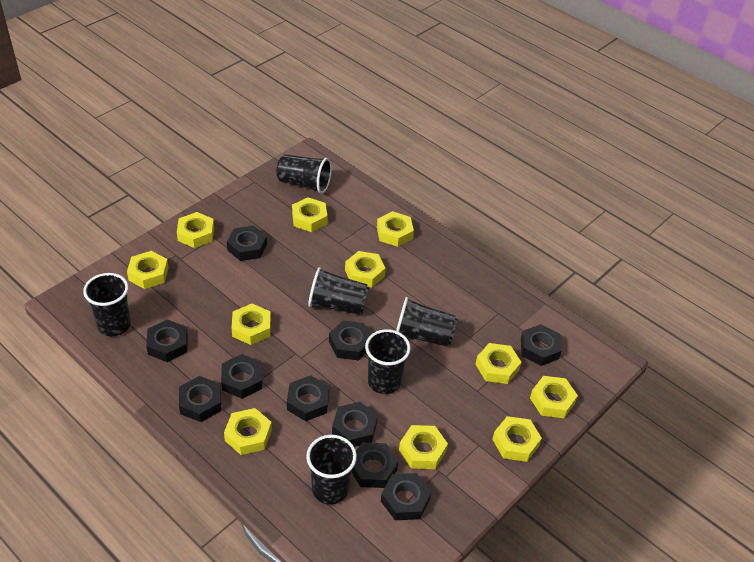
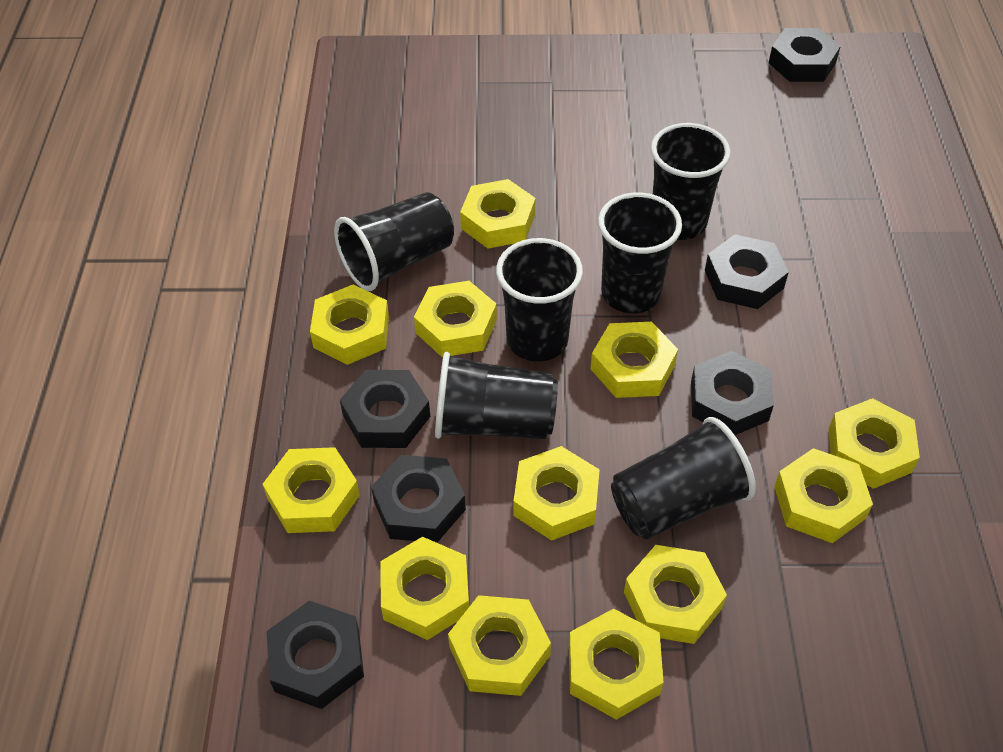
black nut: 10 -> 6
yellow nut: 11 -> 12

